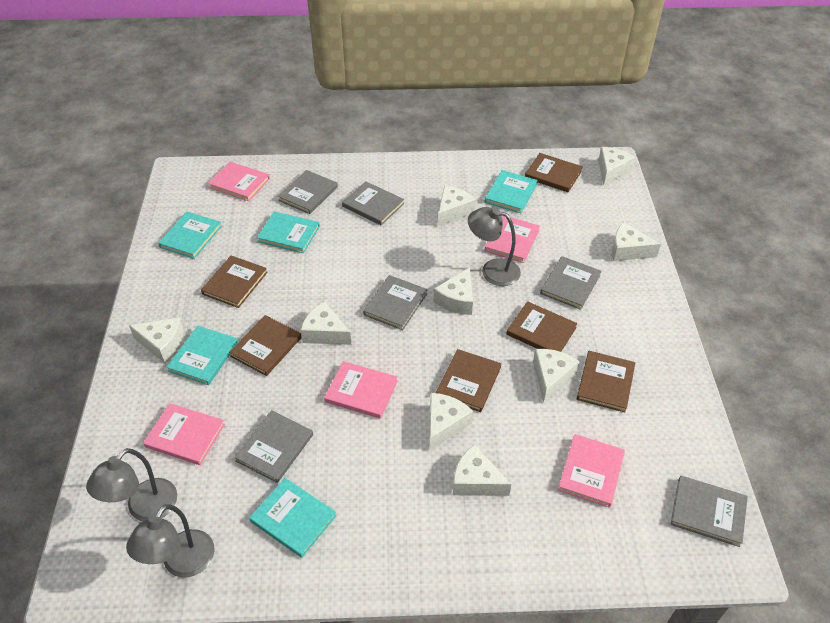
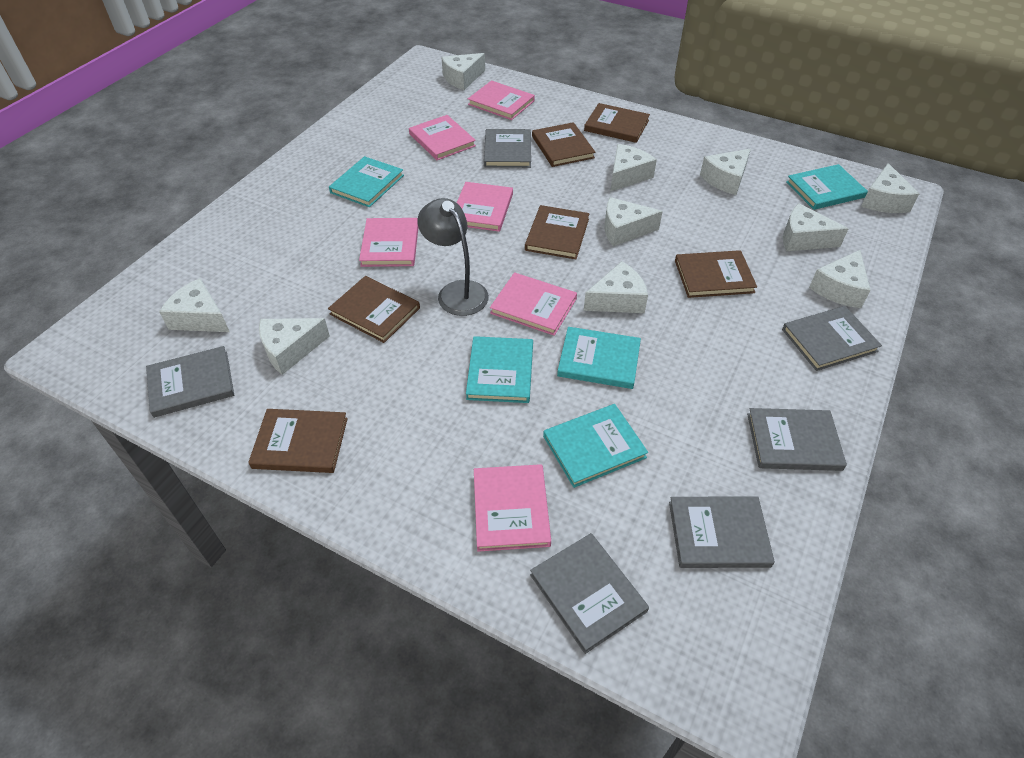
grey lamp: 3 -> 1
pink book: 5 -> 6
white cheese: 9 -> 10

